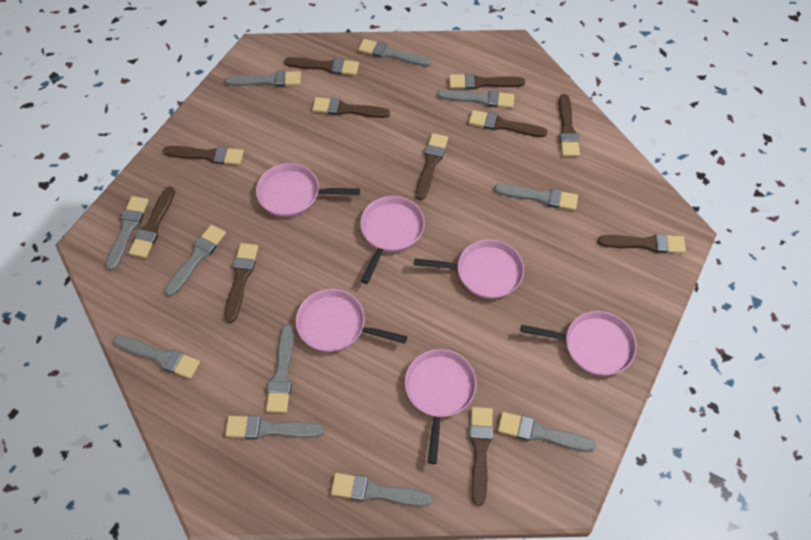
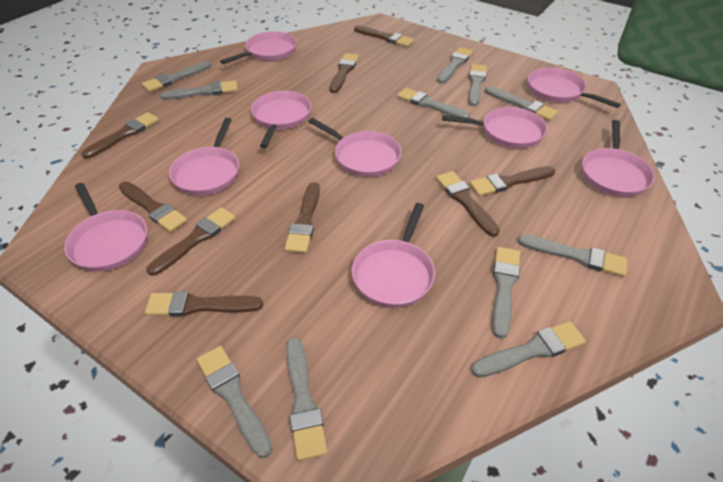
brown brush: 11 -> 9
pink pan: 6 -> 9

